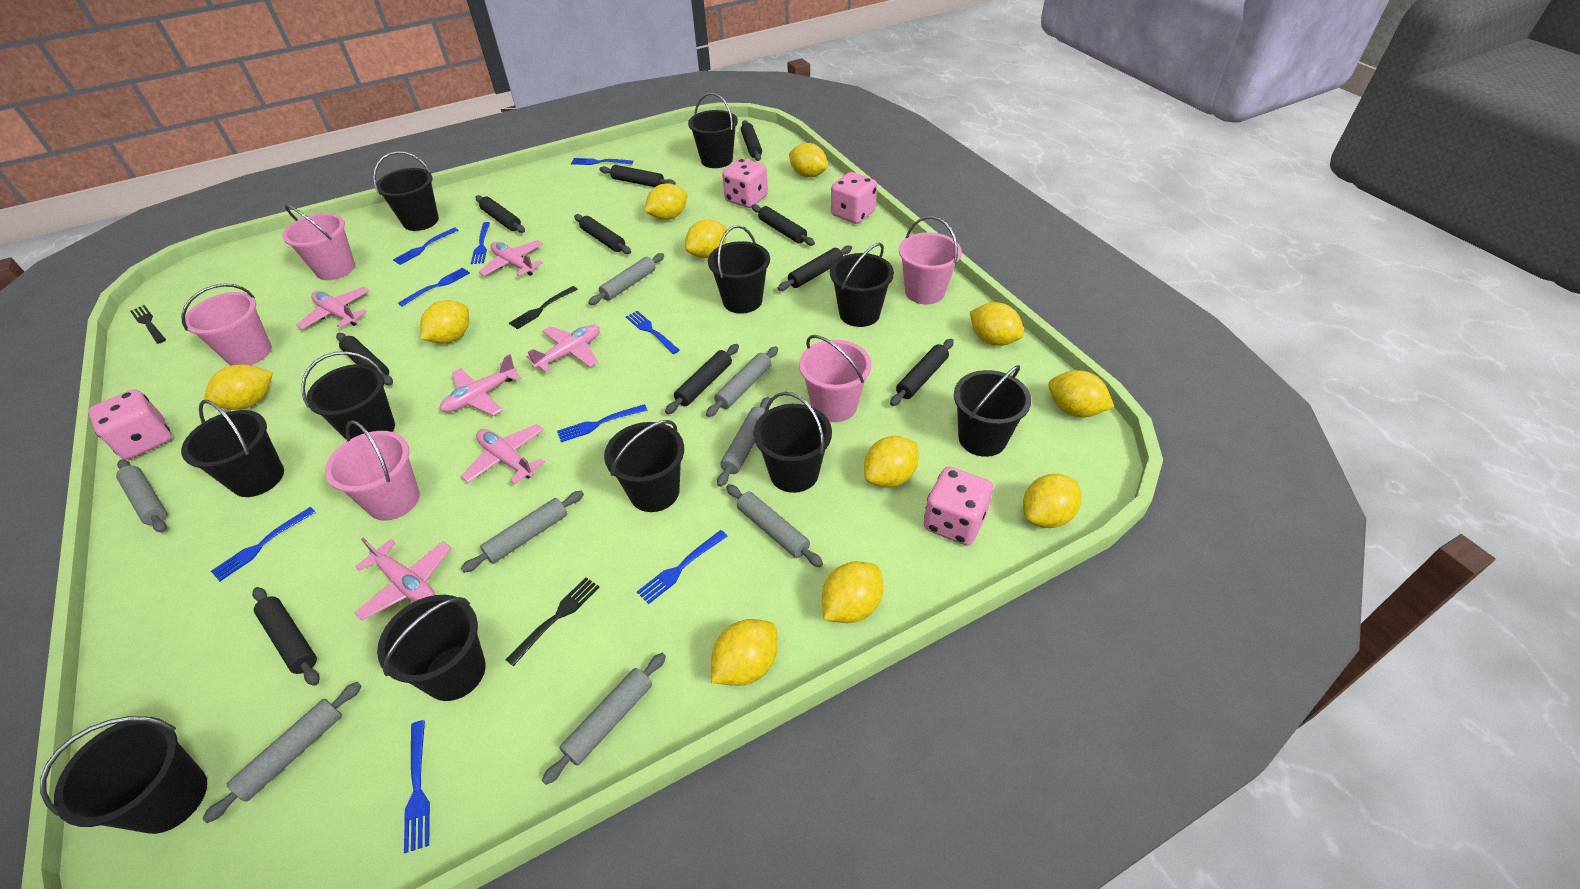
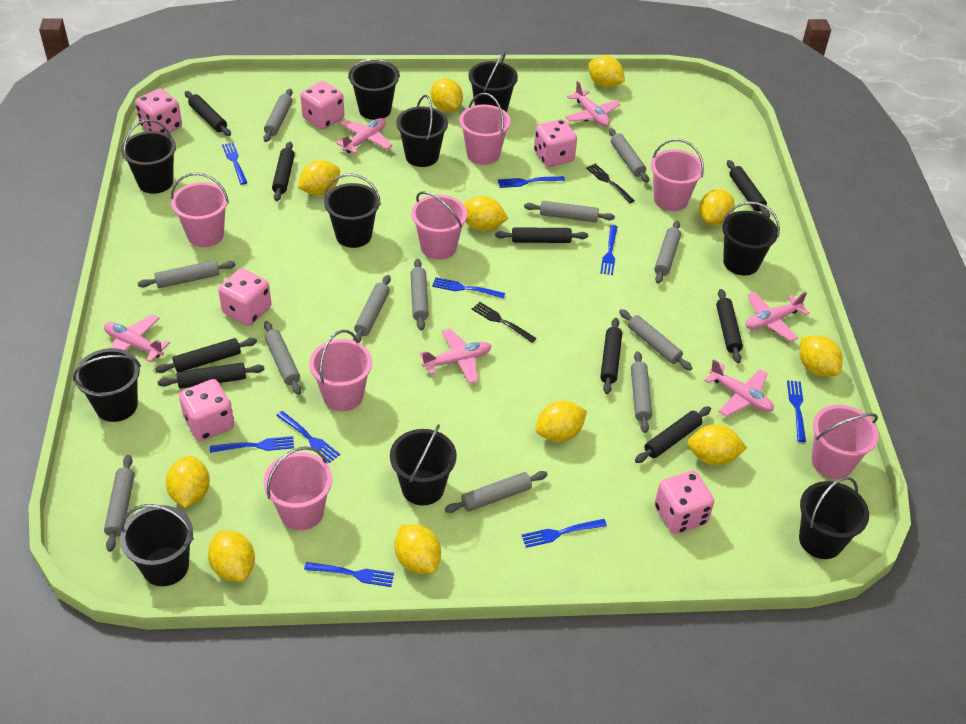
black bucket: 11 -> 10
black fork: 3 -> 2
black rolling pin: 10 -> 9
grey rolling pin: 8 -> 12
pink bucket: 5 -> 7
pink dice: 4 -> 6

